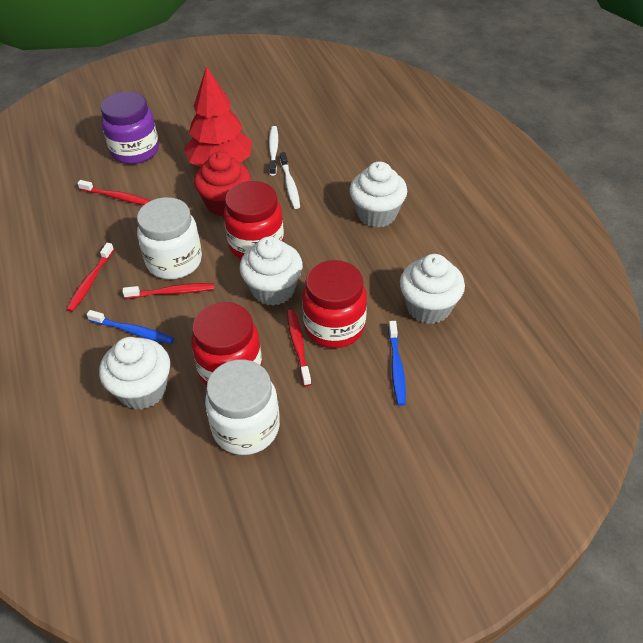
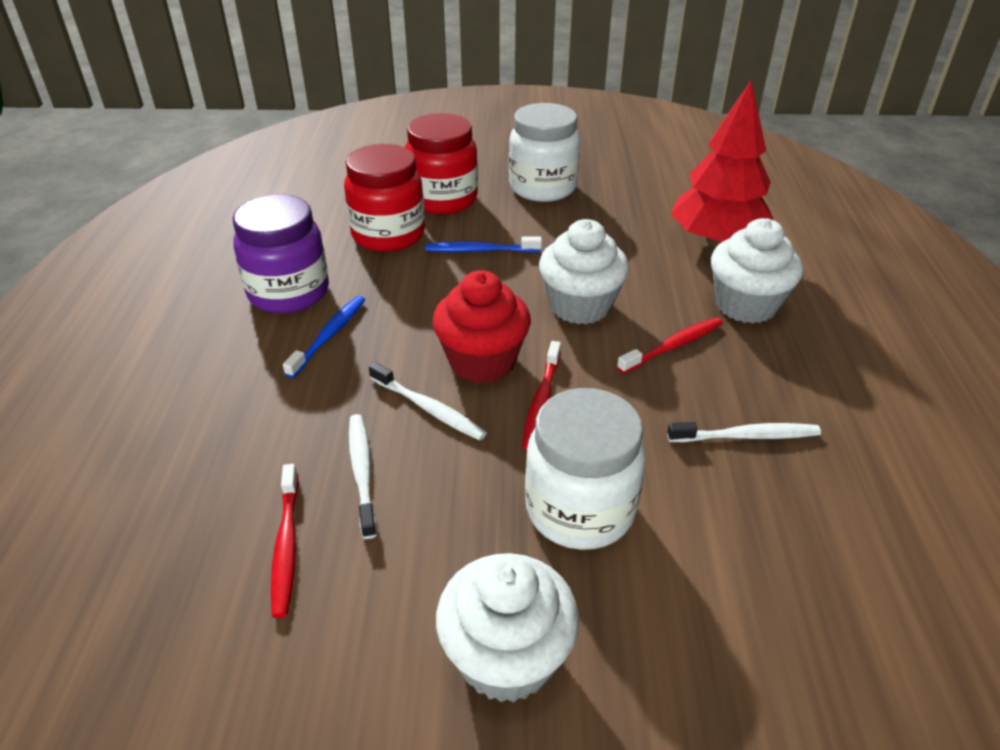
red jar: 3 -> 2
red toothbrush: 4 -> 3
white cupcake: 4 -> 3
white toothbrush: 2 -> 3

